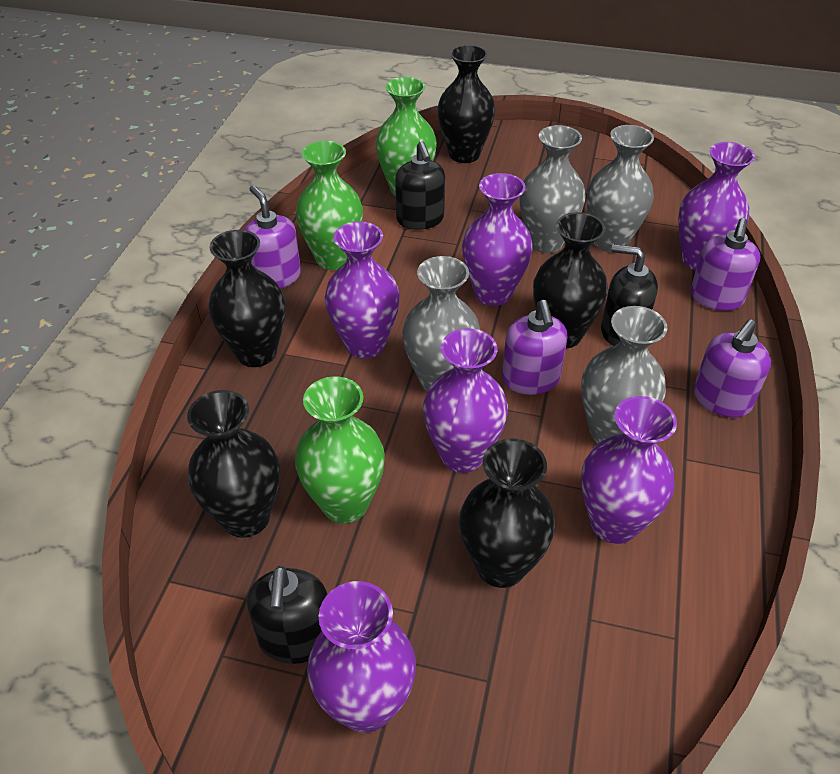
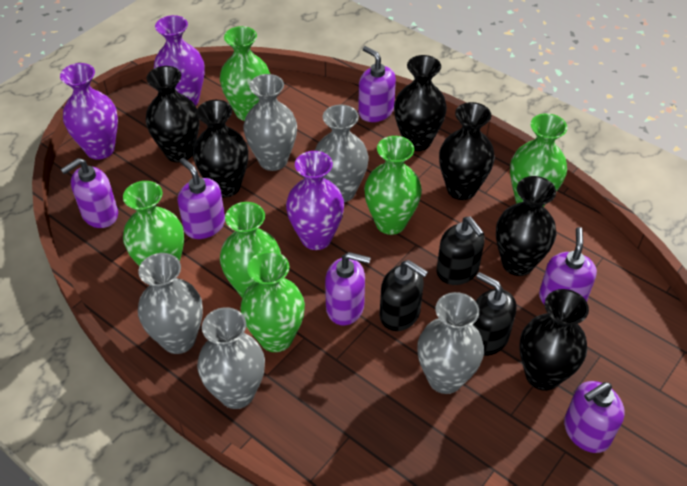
black vase: 5 -> 6
green vase: 3 -> 6
grey vase: 4 -> 5
purple soap dispenser: 4 -> 6
purple vase: 6 -> 3

